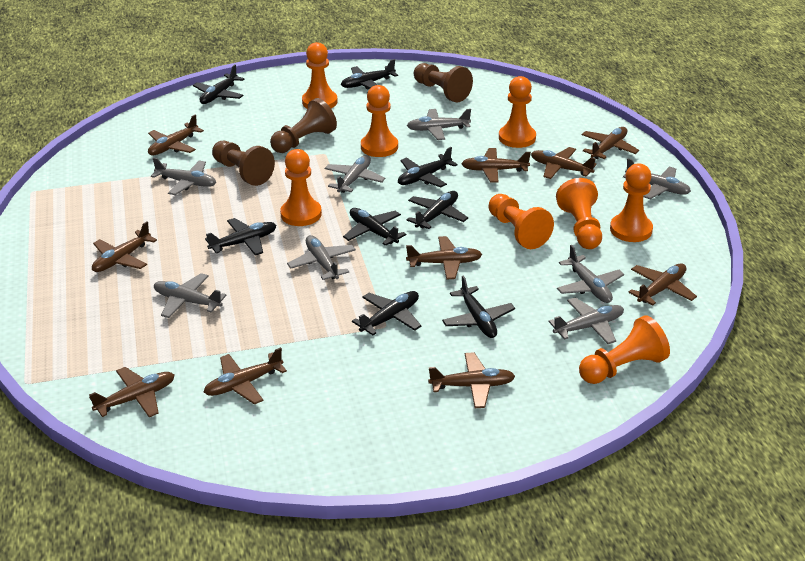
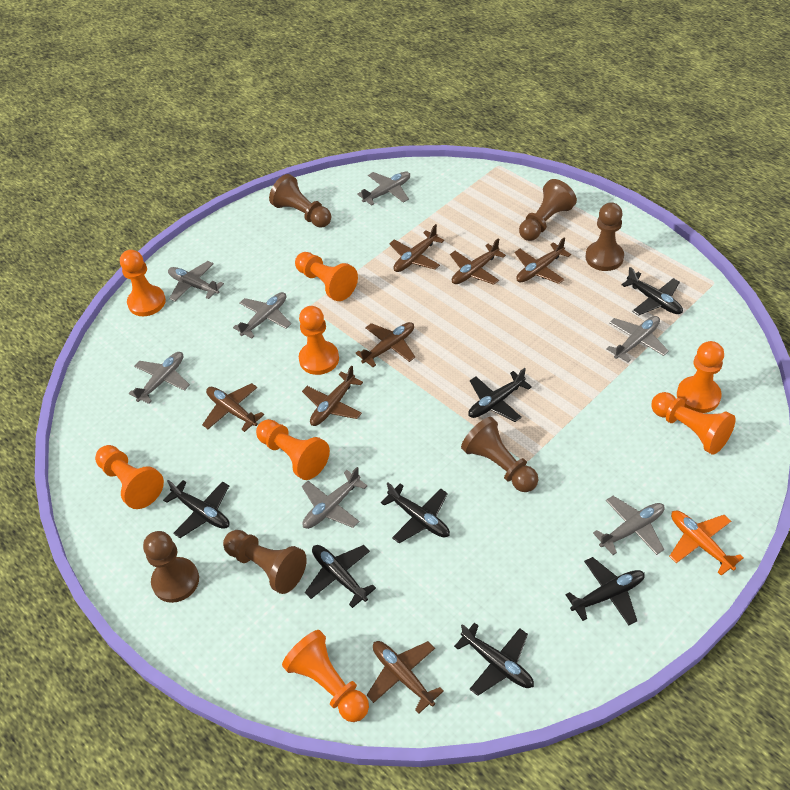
black plane: 8 -> 7
brown pawn: 3 -> 6
brown plane: 10 -> 7
grey plane: 8 -> 7
orange plane: 0 -> 1

